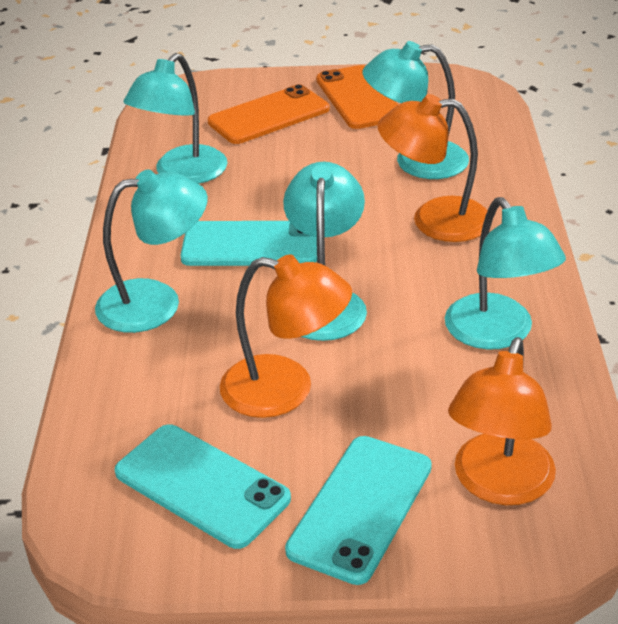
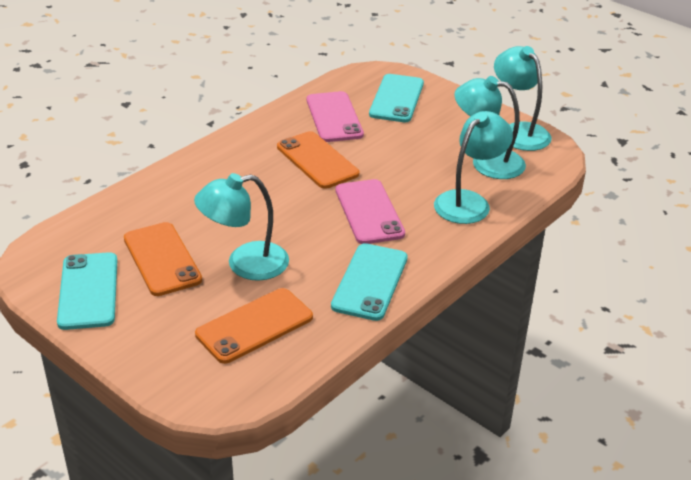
orange lamp: 3 -> 0
orange phone: 2 -> 3
pink phone: 0 -> 2
turquoise lamp: 5 -> 4

